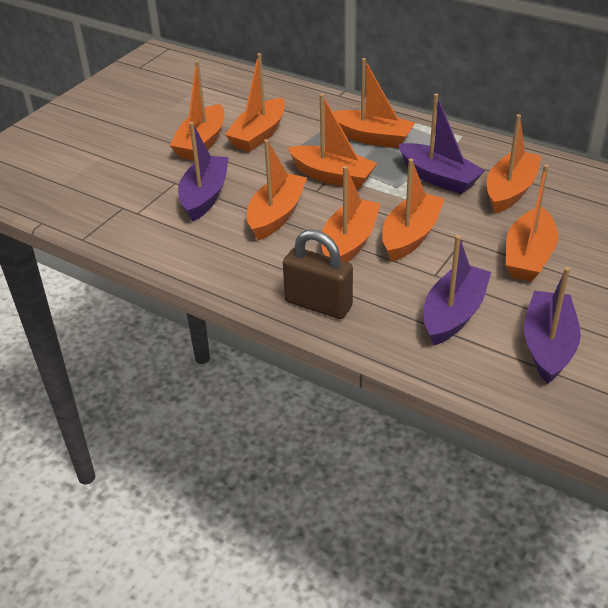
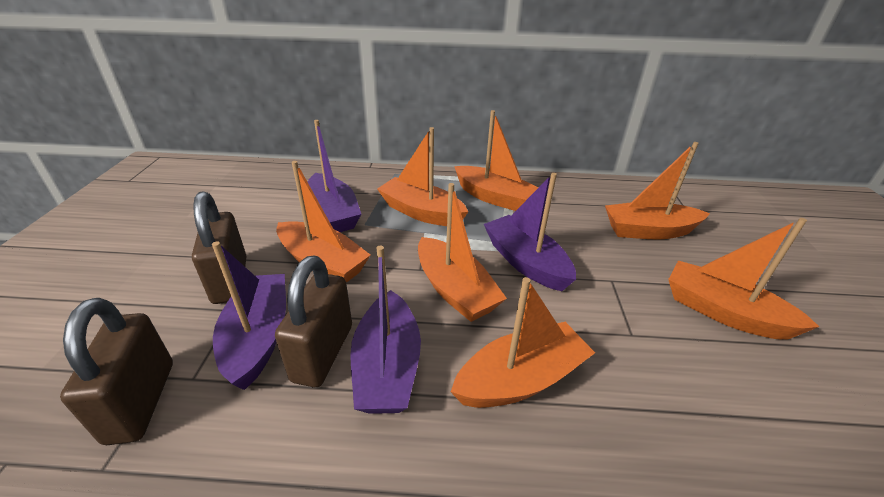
brown padlock: 1 -> 3
orange boat: 9 -> 7

